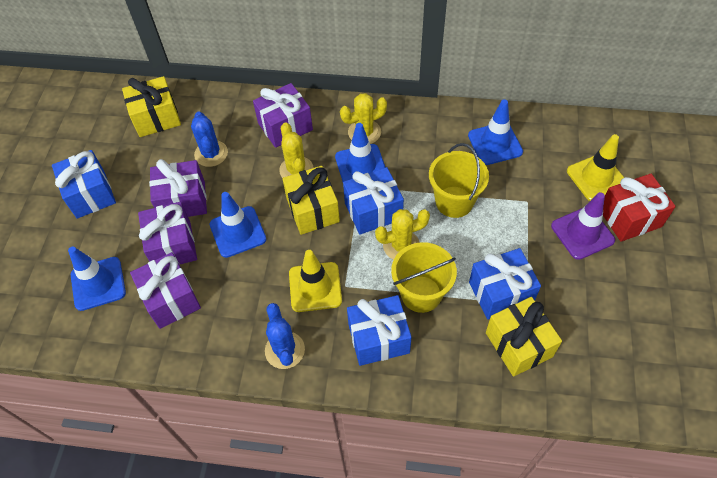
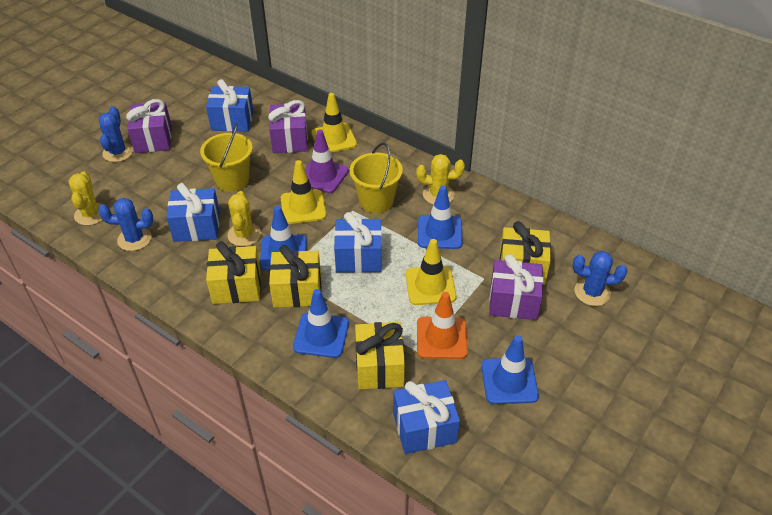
blue cactus: 2 -> 3
orange traffic cone: 0 -> 1
purple gift: 4 -> 3
red gift: 1 -> 0
yellow gift: 3 -> 4
yellow traffic cone: 2 -> 3

